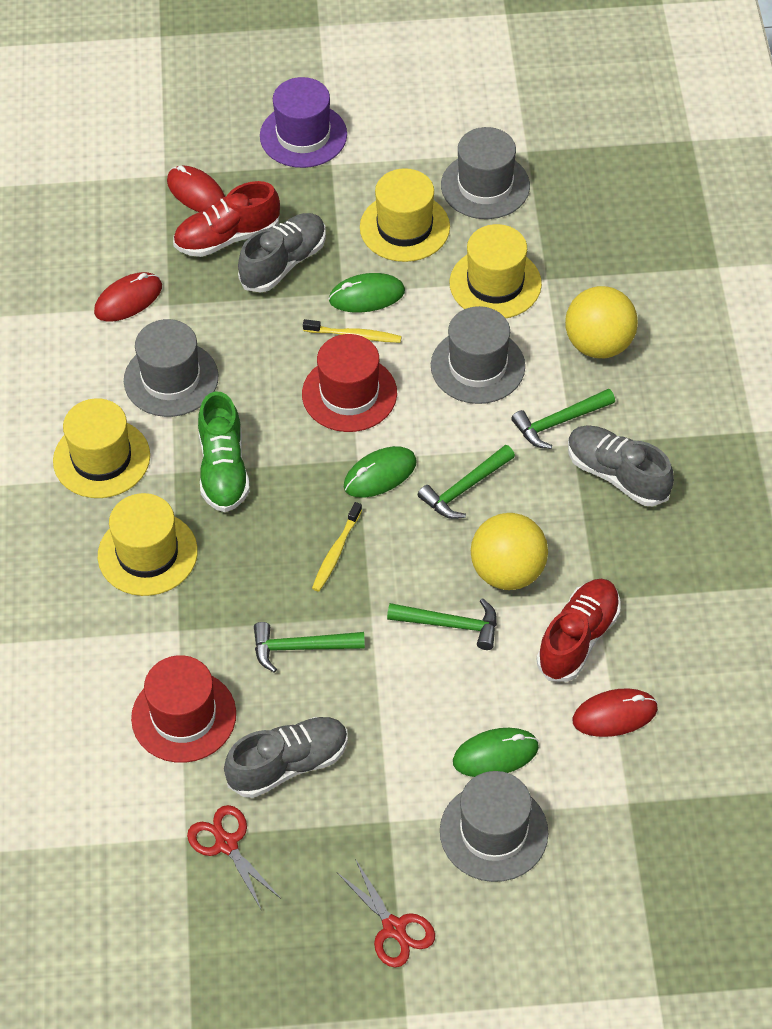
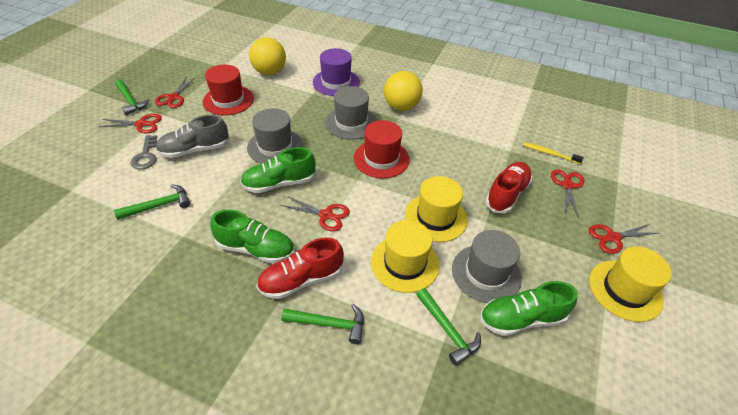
green mouse: 3 -> 0
green shoe: 1 -> 3
grey hat: 4 -> 3
grey key: 0 -> 1
grey shoe: 3 -> 1
red mouse: 3 -> 0
red scissors: 2 -> 5
yellow hat: 4 -> 3
yellow toothbrush: 2 -> 1

